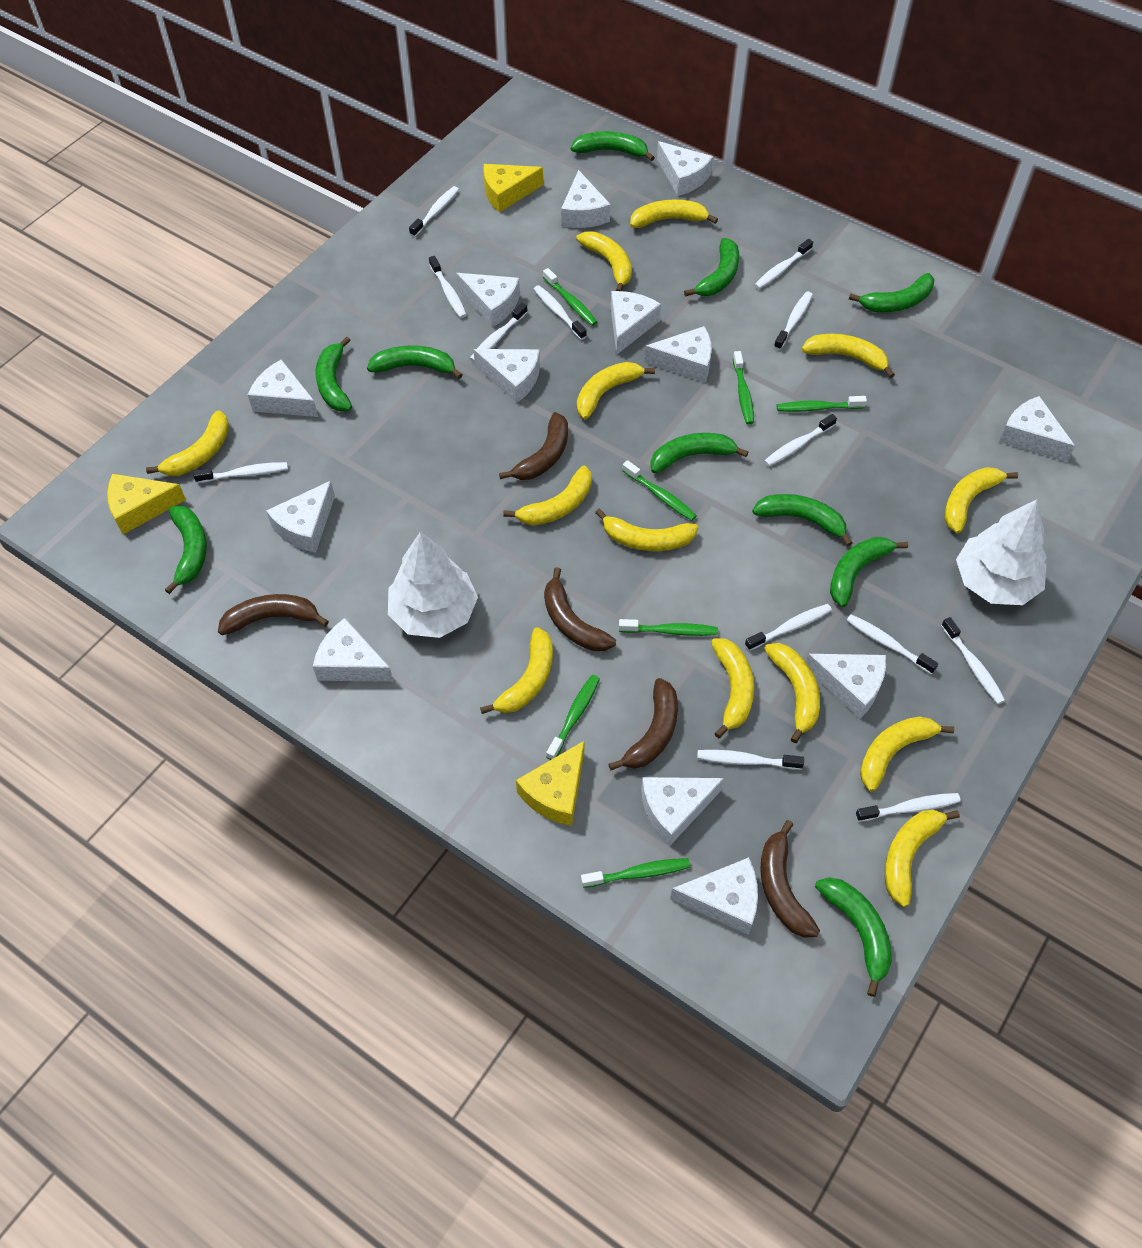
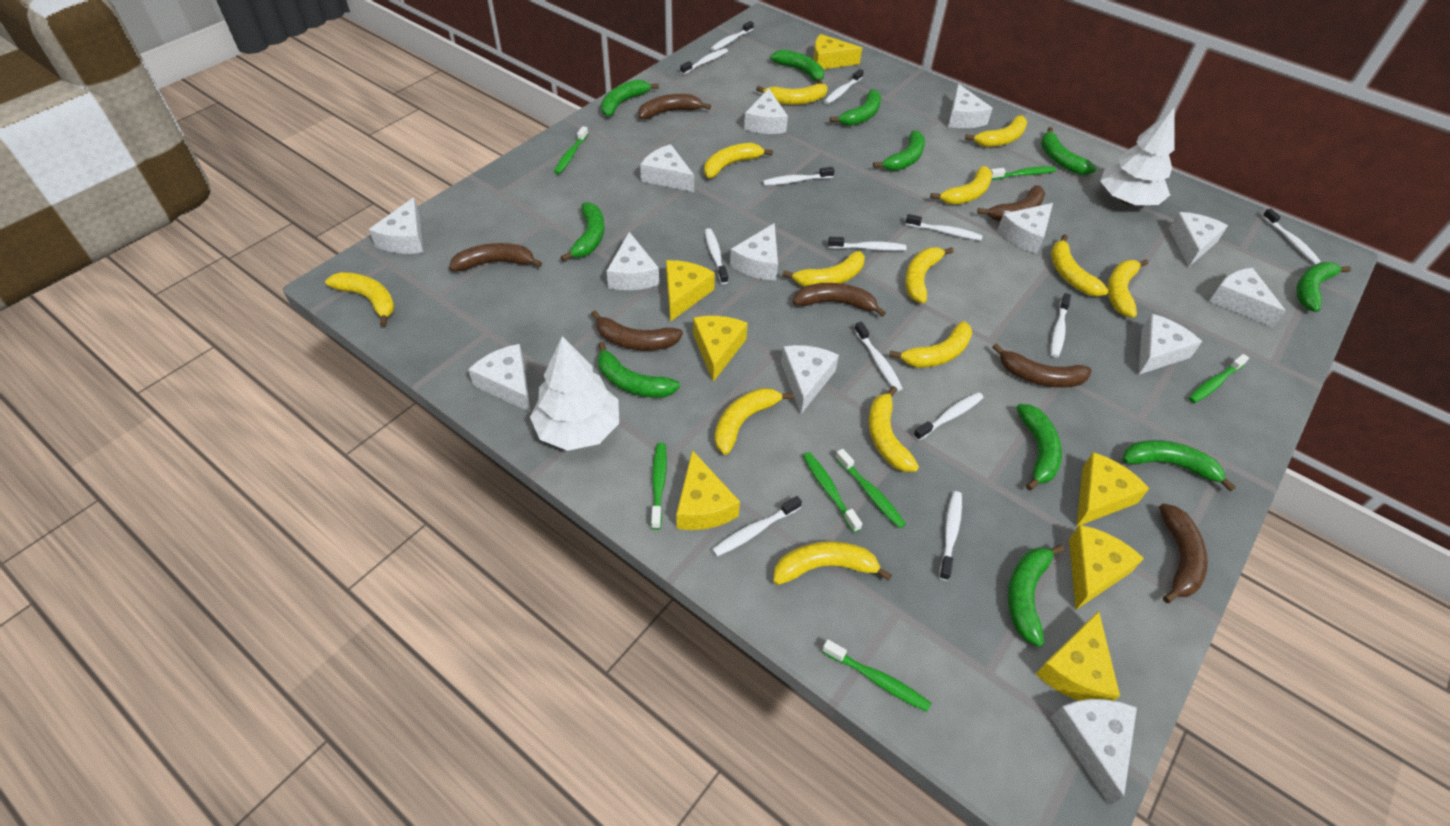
brown banana: 5 -> 7
green banana: 10 -> 11
yellow cheese: 3 -> 7

